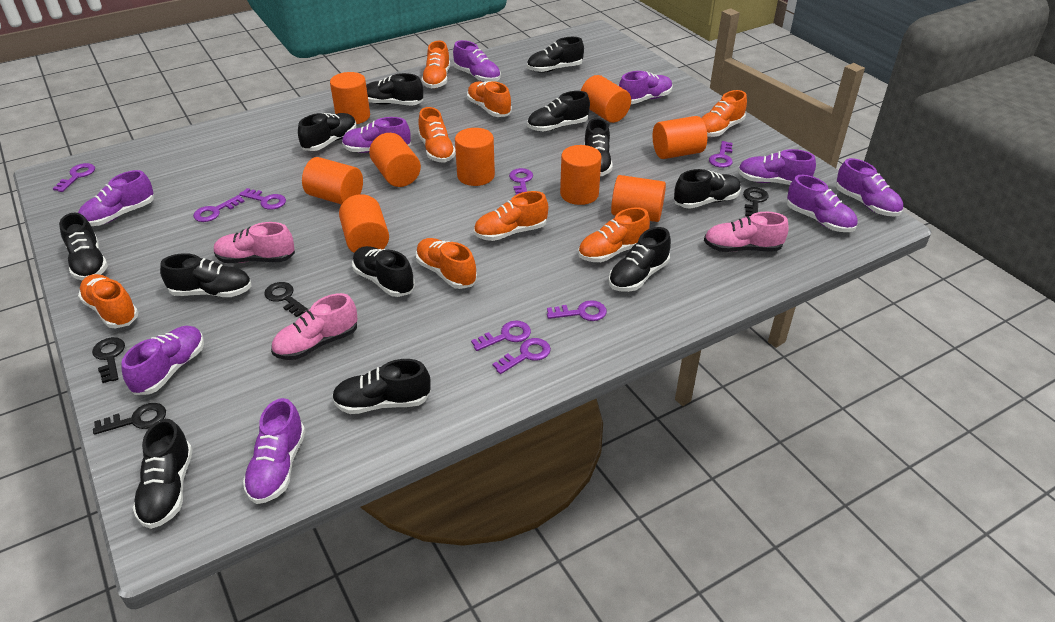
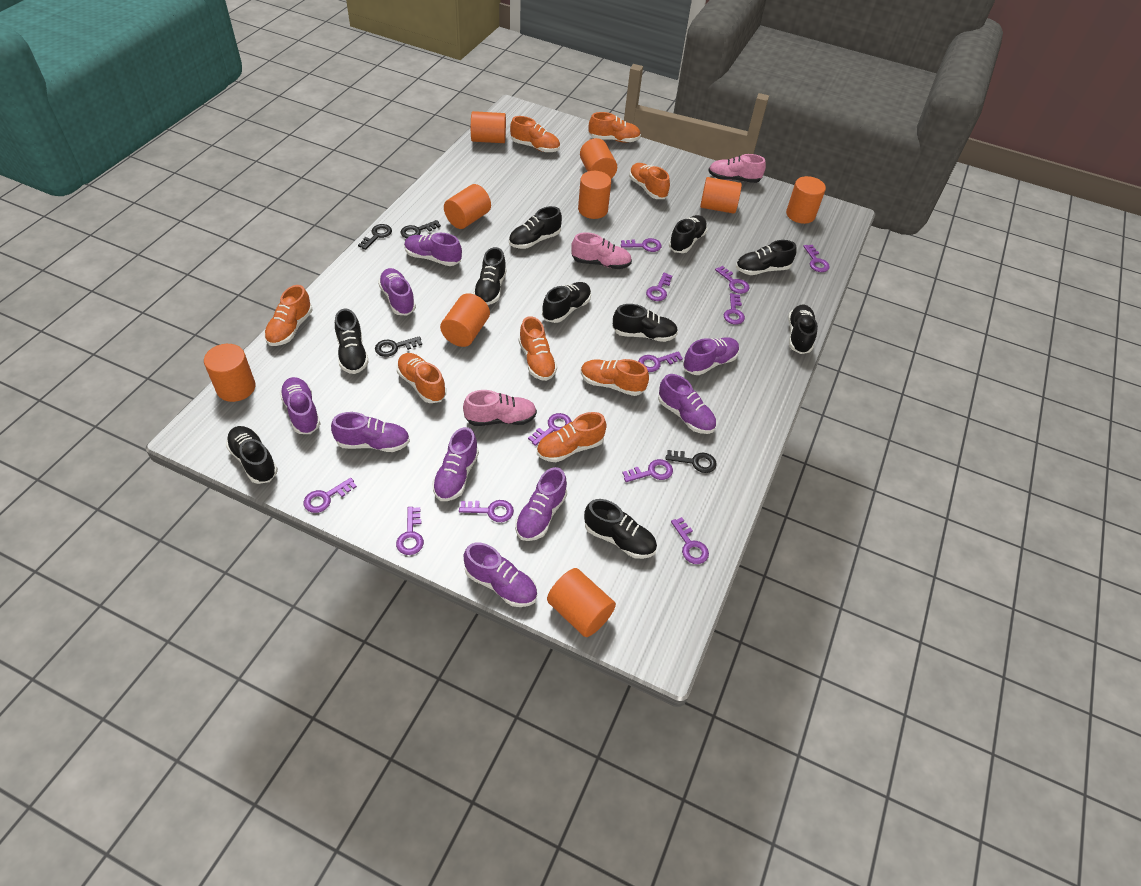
black shoe: 12 -> 10
purple key: 8 -> 12

